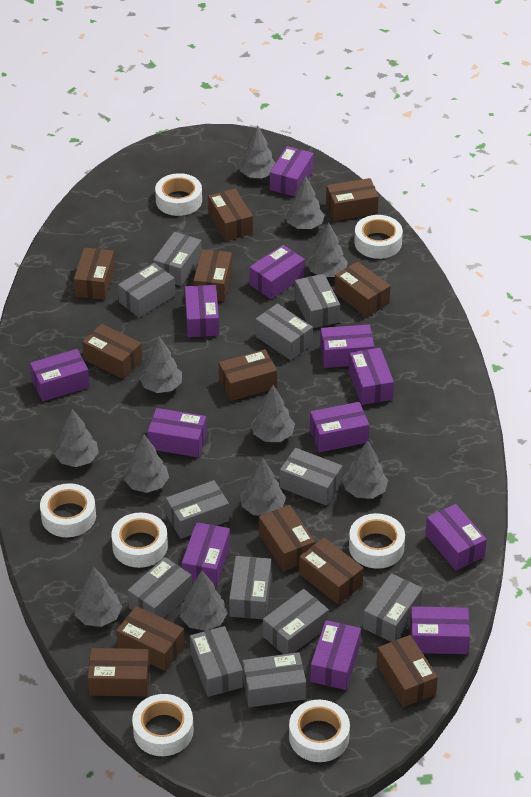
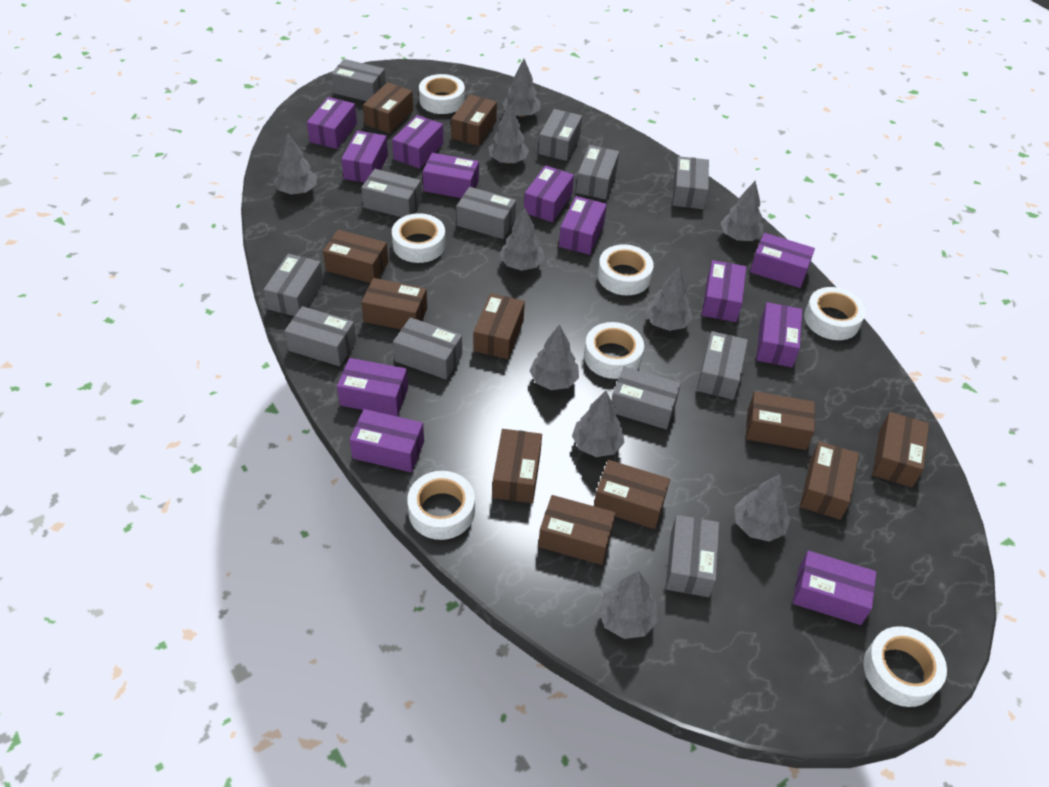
brown box: 12 -> 11
grey tree: 11 -> 10

